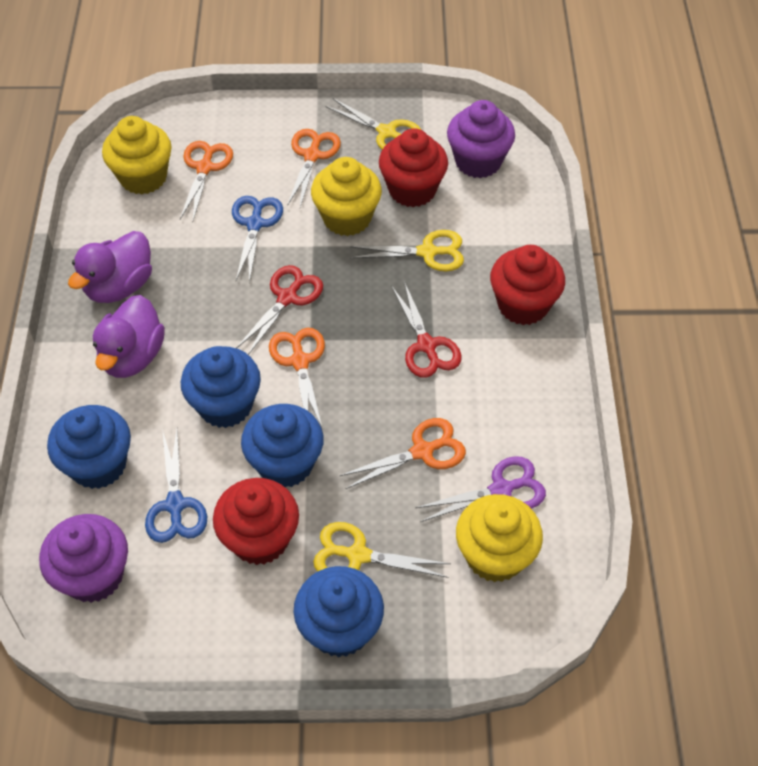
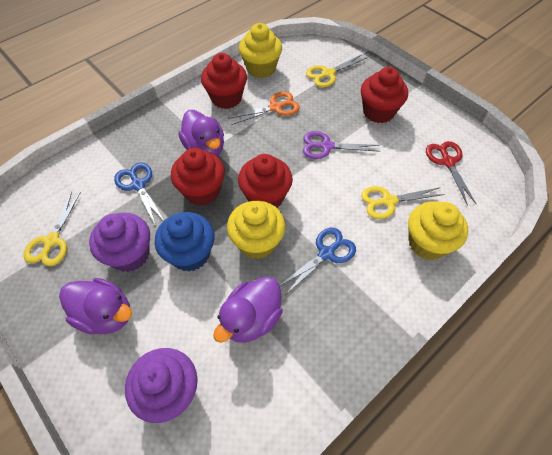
blue cupcake: 4 -> 1
orange scissors: 4 -> 1
purple duck: 2 -> 3
red cupcake: 3 -> 4
red scissors: 2 -> 1

